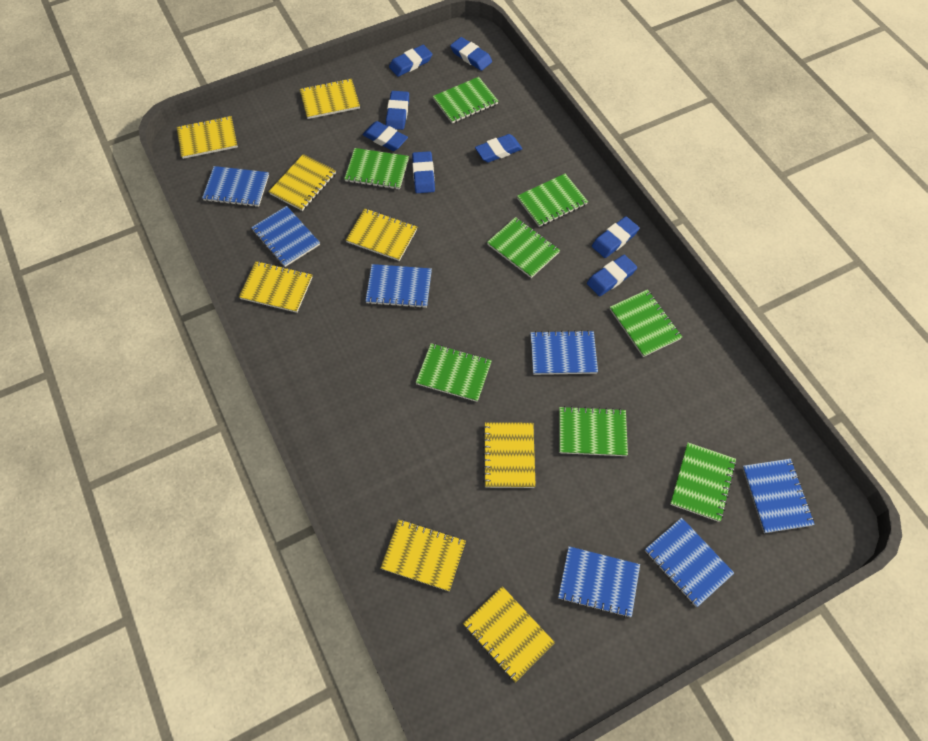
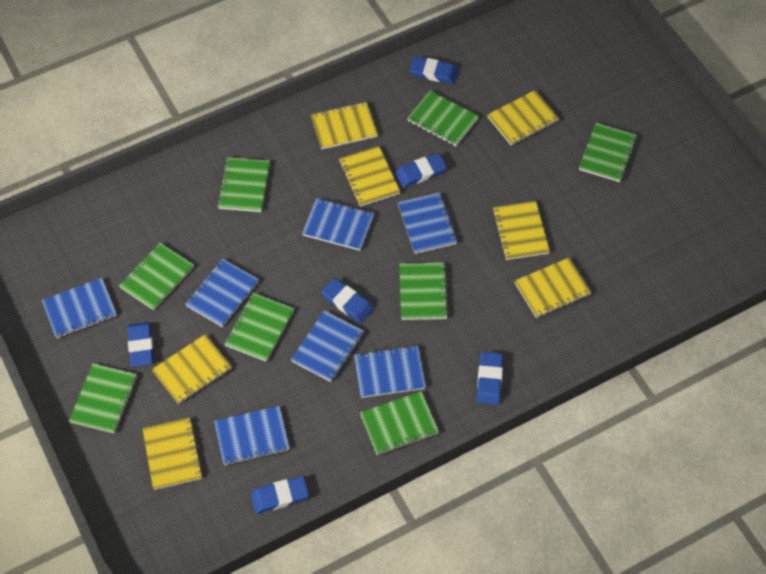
blue eraser: 8 -> 6
yellow notebook: 8 -> 7

